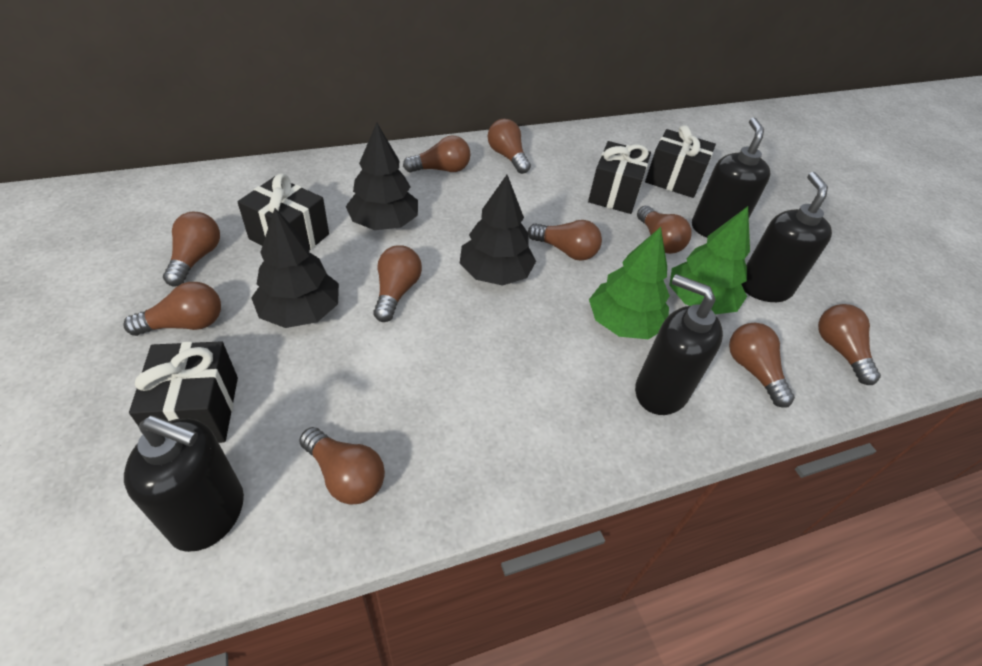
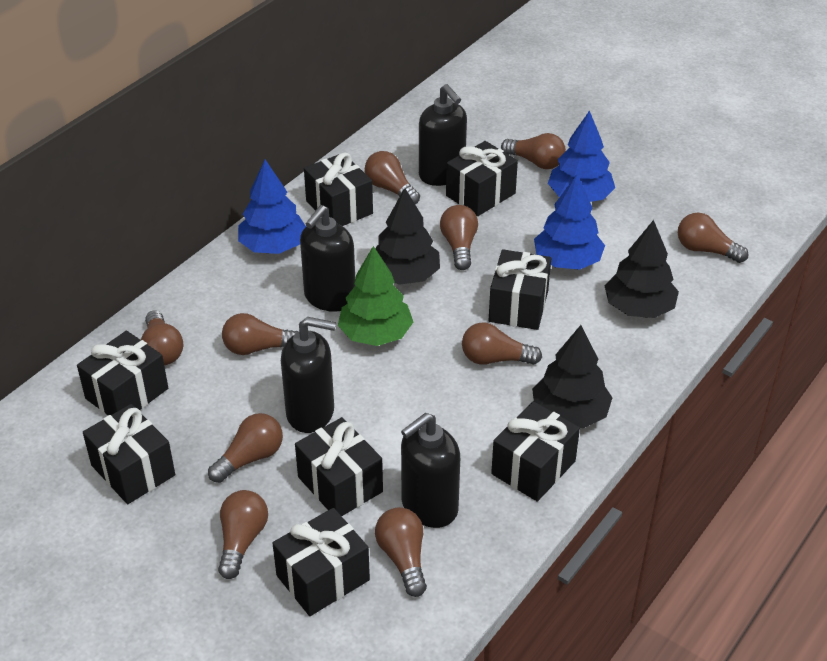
black gift: 4 -> 8
blue tree: 0 -> 3
green tree: 2 -> 1

